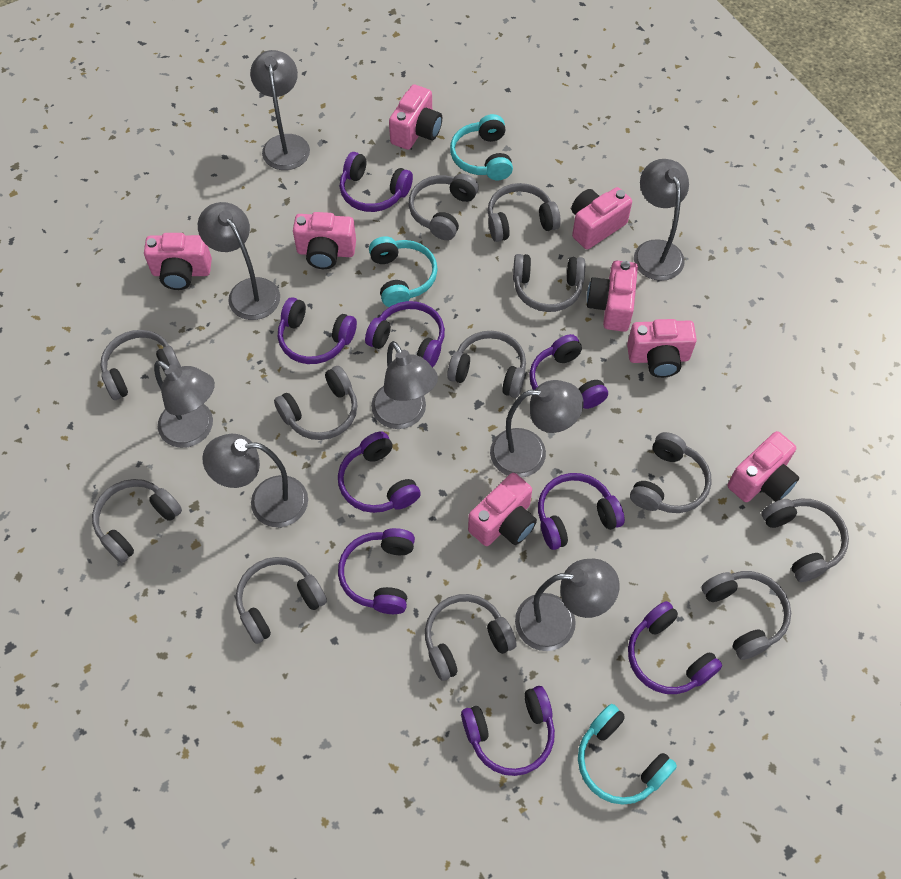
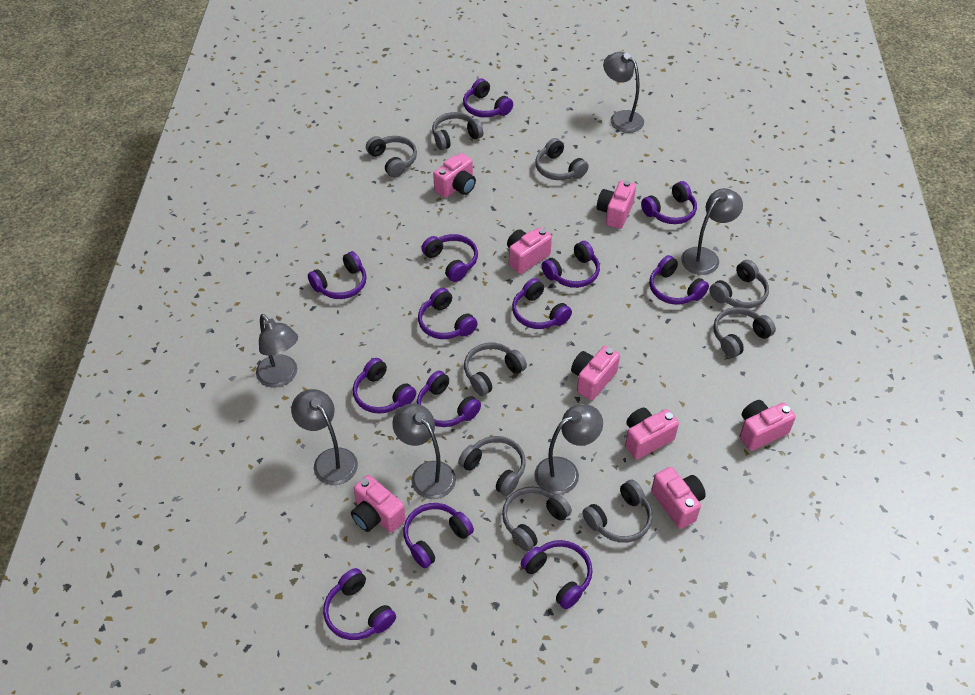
grey headphones: 12 -> 9
grey lamp: 8 -> 6
purple headphones: 9 -> 13
turquoise headphones: 3 -> 0

